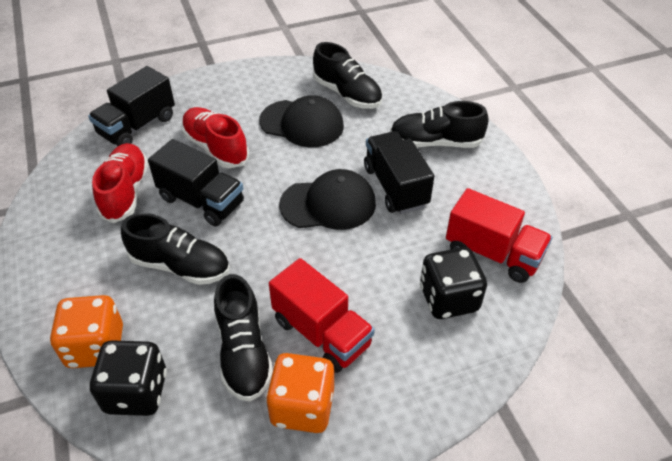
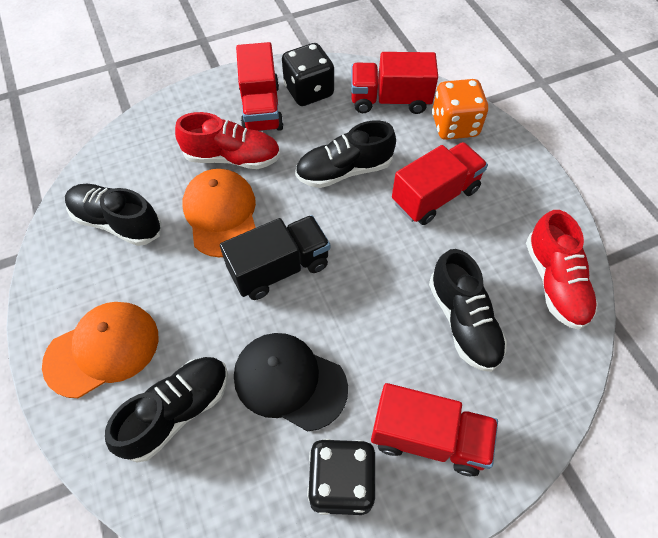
black cap: 2 -> 1
black truck: 3 -> 1
orange cap: 0 -> 2
orange dice: 2 -> 1
red truck: 2 -> 4

